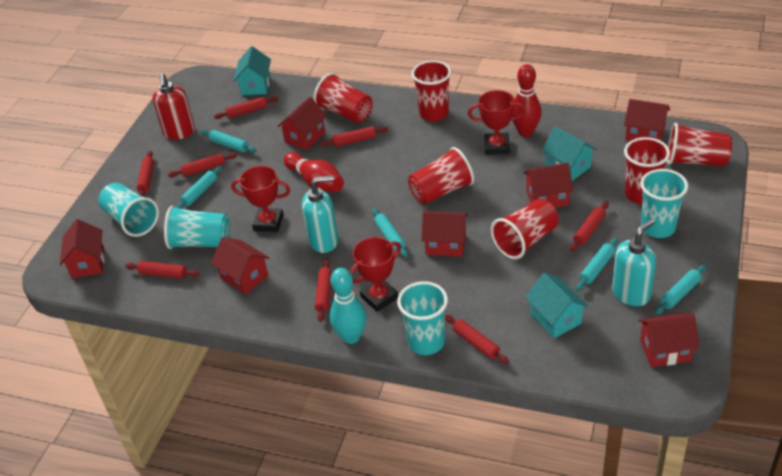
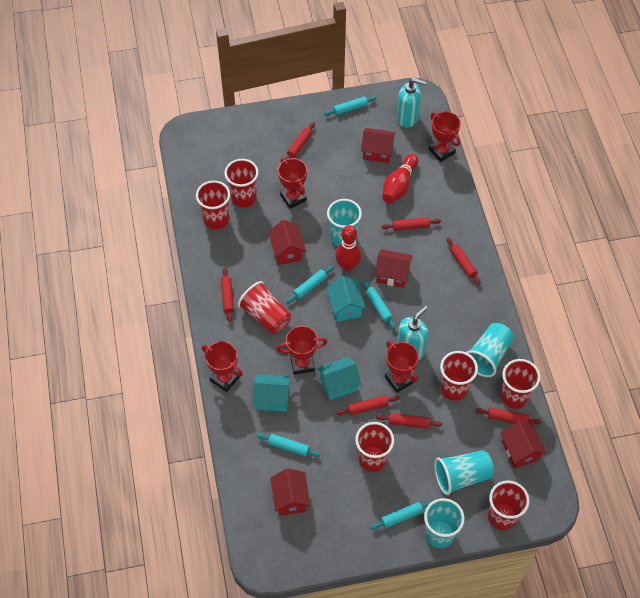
red cup: 6 -> 7
red house: 7 -> 5
red rolling pin: 8 -> 7
red soap dispenser: 1 -> 0
red trophy: 3 -> 5
turquoise bowling pin: 1 -> 0

